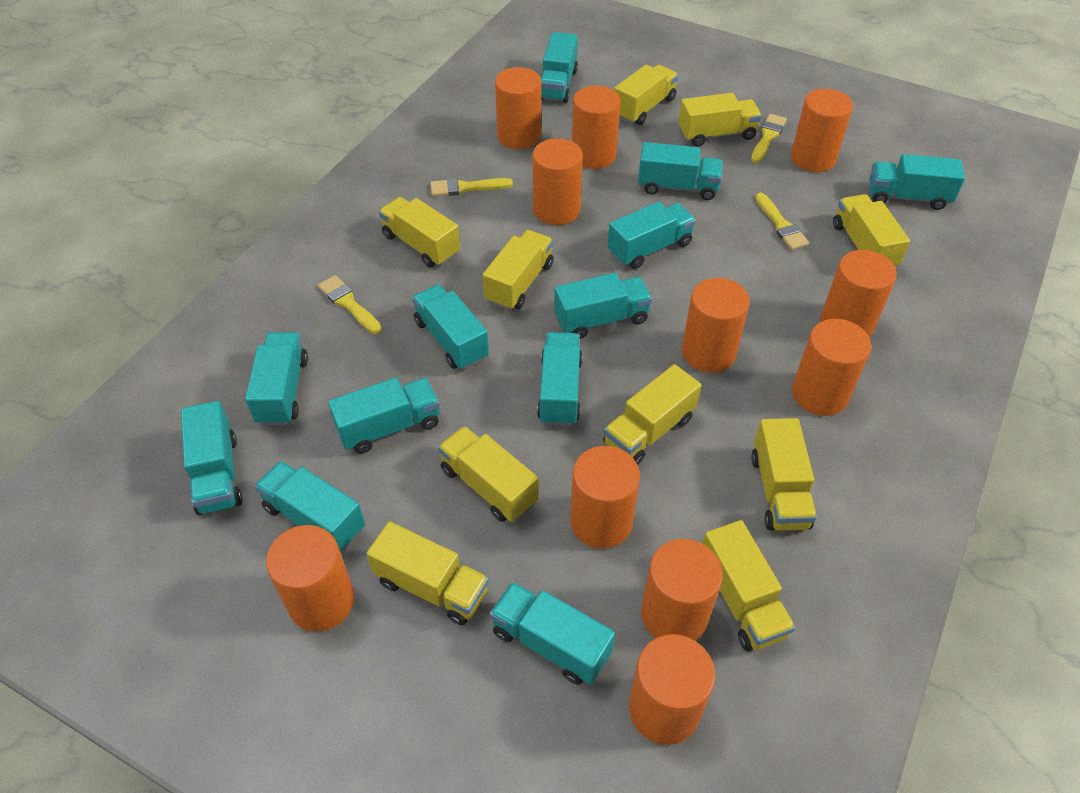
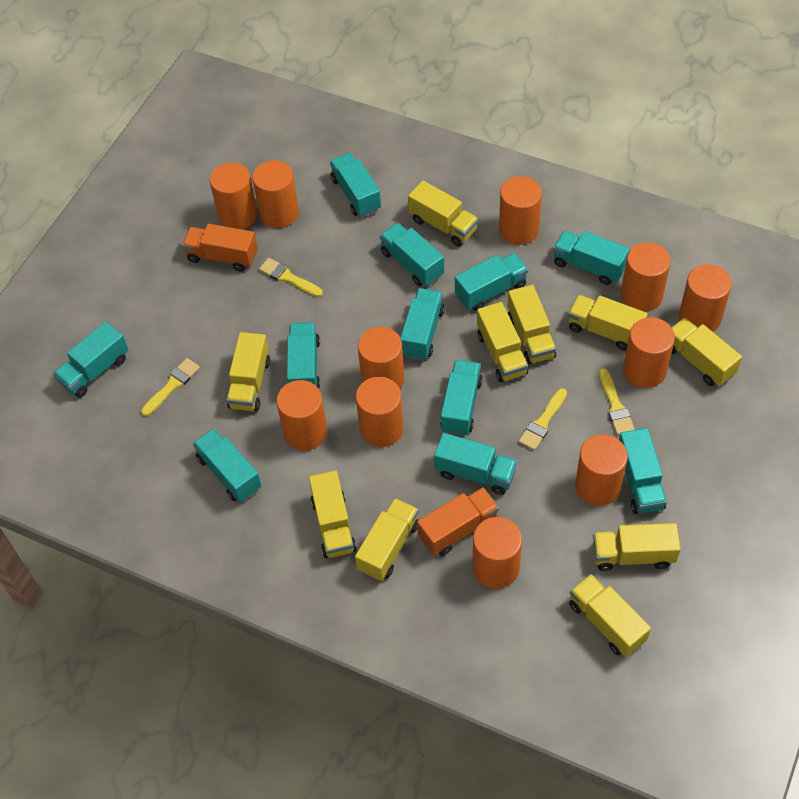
orange truck: 0 -> 2
turquoise truck: 12 -> 11

